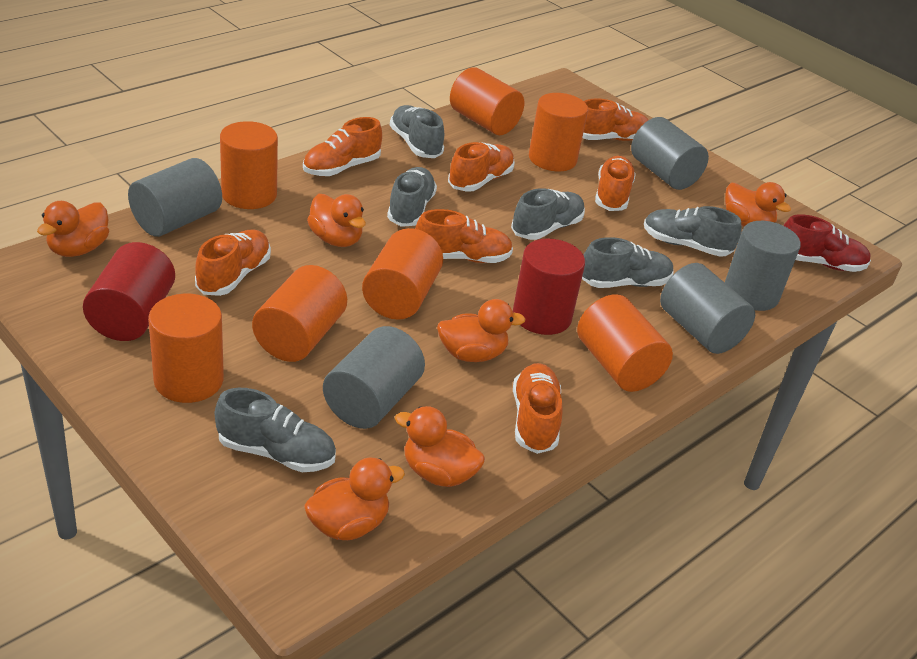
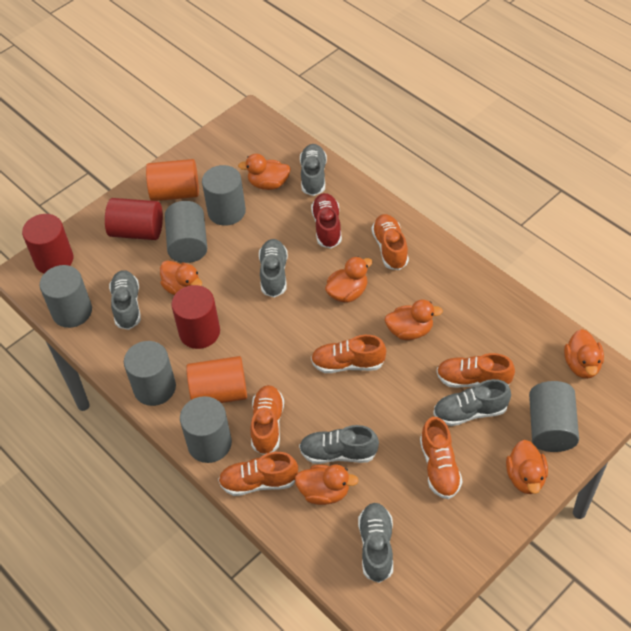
grey cylinder: 5 -> 6
orange cylinder: 7 -> 2
orange duck: 6 -> 7
orange shoe: 7 -> 6
red cylinder: 2 -> 3

